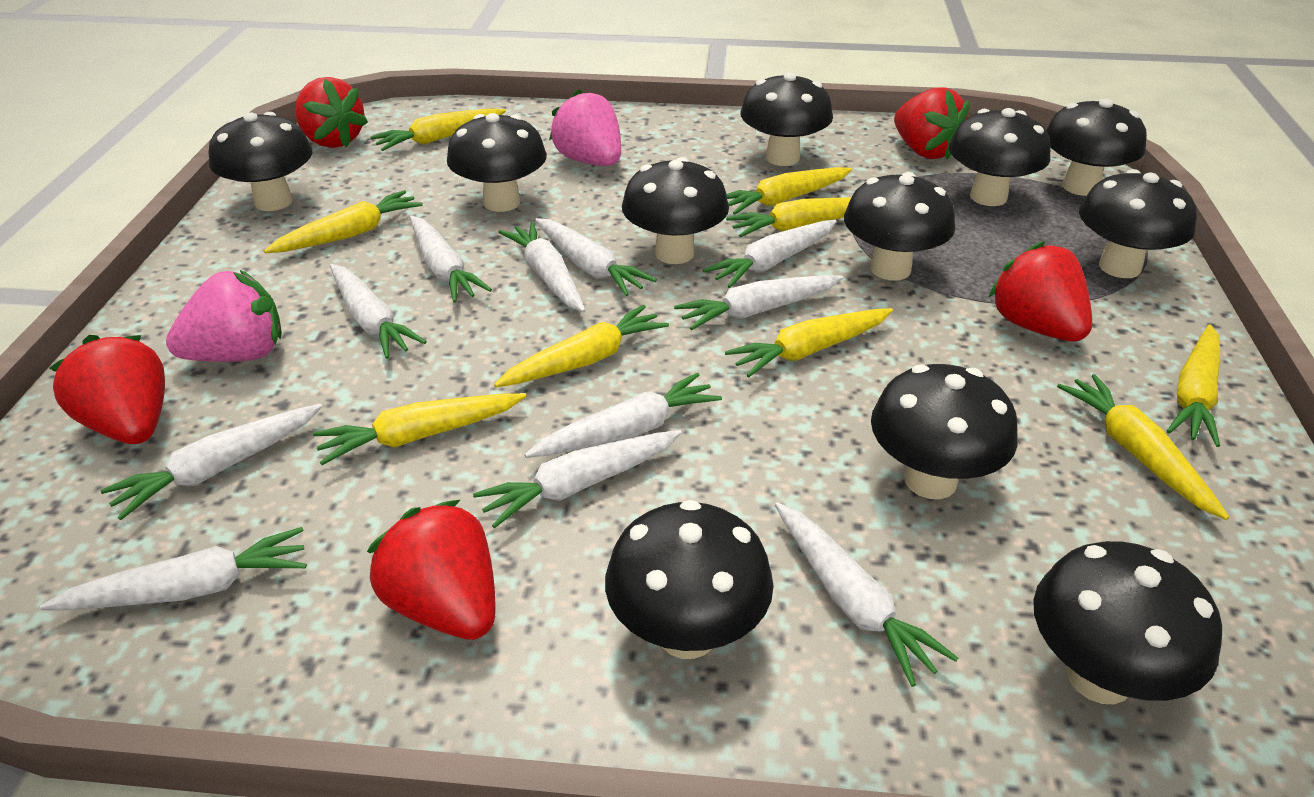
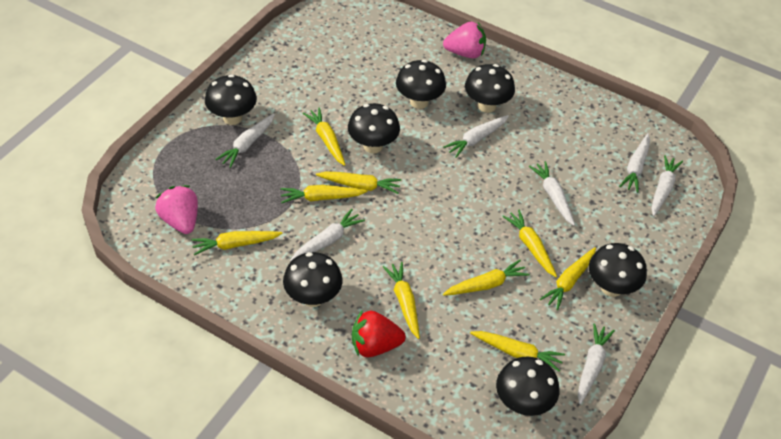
black mushroom: 11 -> 7
red strawberry: 5 -> 1
white carrot: 11 -> 7

